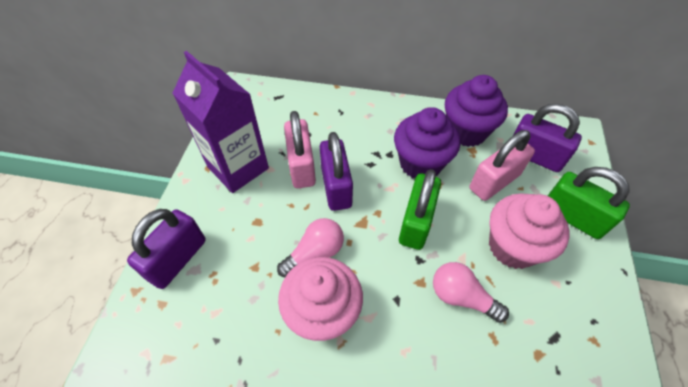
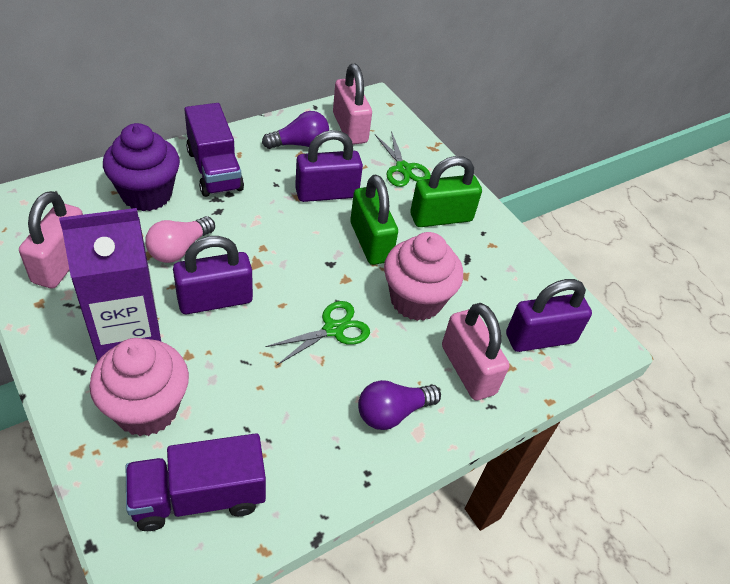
green scissors: 0 -> 2
pink light bulb: 2 -> 1
pink padlock: 2 -> 3
purple cupcake: 2 -> 1
purple light bulb: 0 -> 2
purple truck: 0 -> 2

